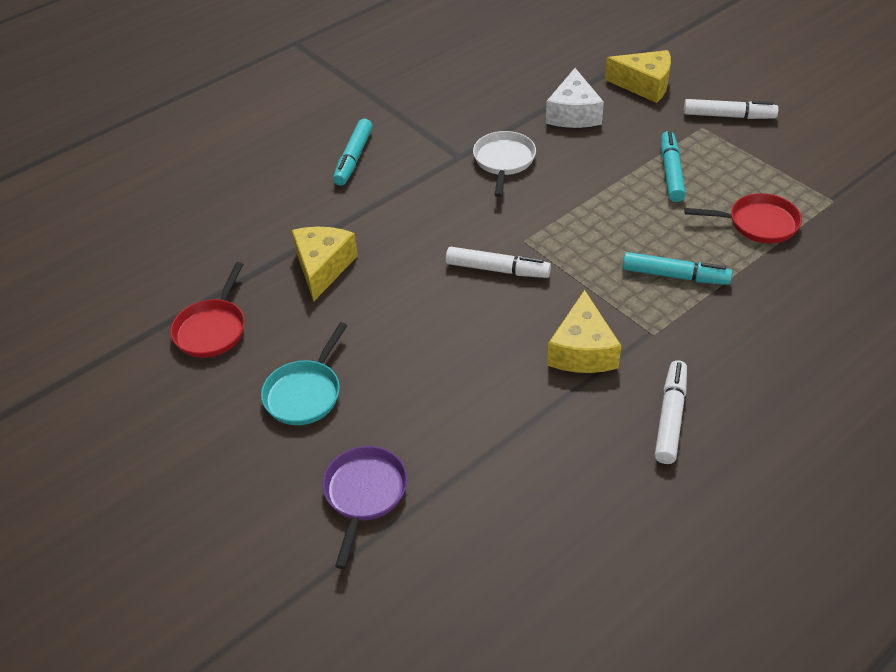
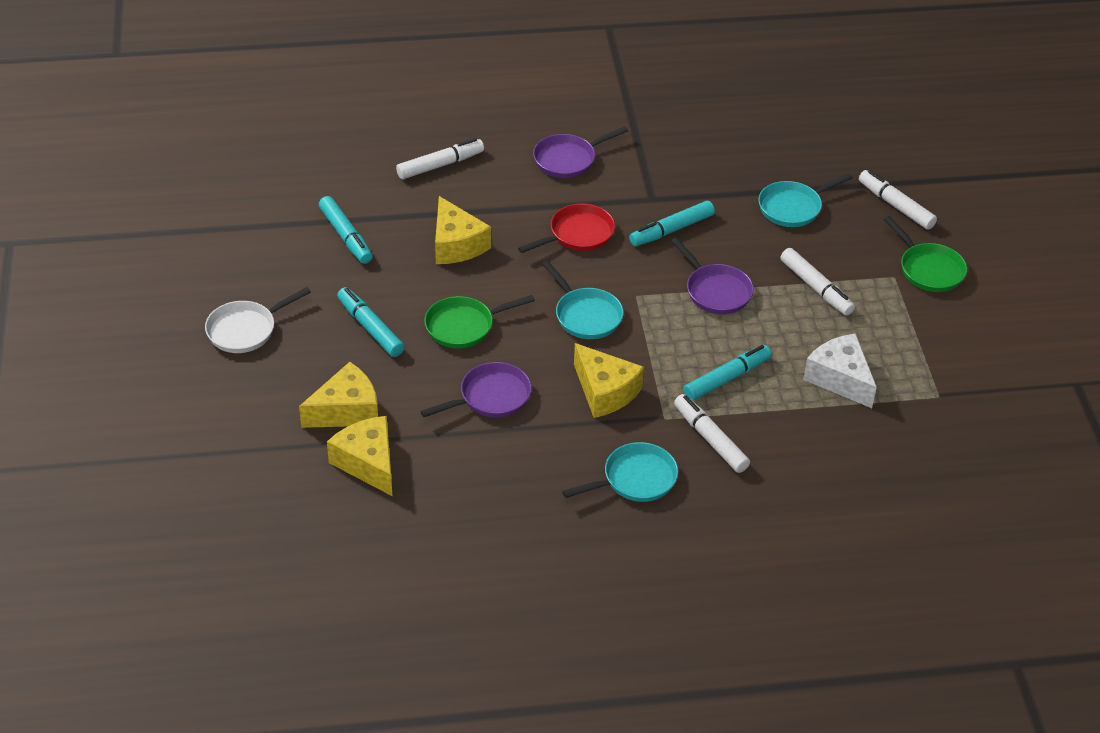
green pan: 0 -> 2
purple pan: 1 -> 3
red pan: 2 -> 1
turquoise marker: 3 -> 4
turquoise pan: 1 -> 3
white marker: 3 -> 4
yellow cheese: 3 -> 4

